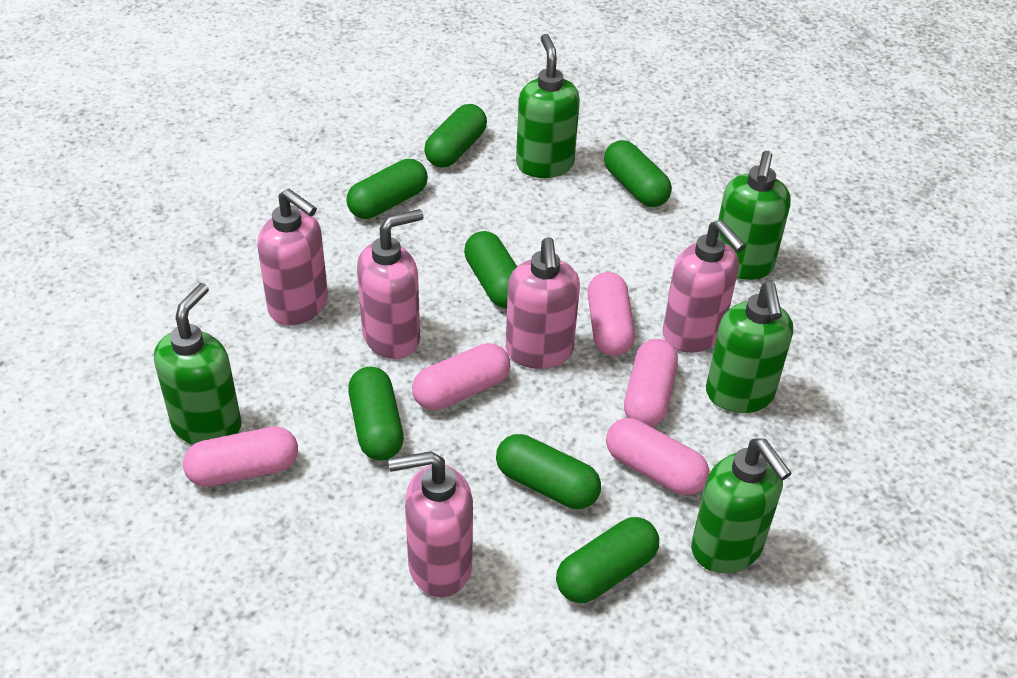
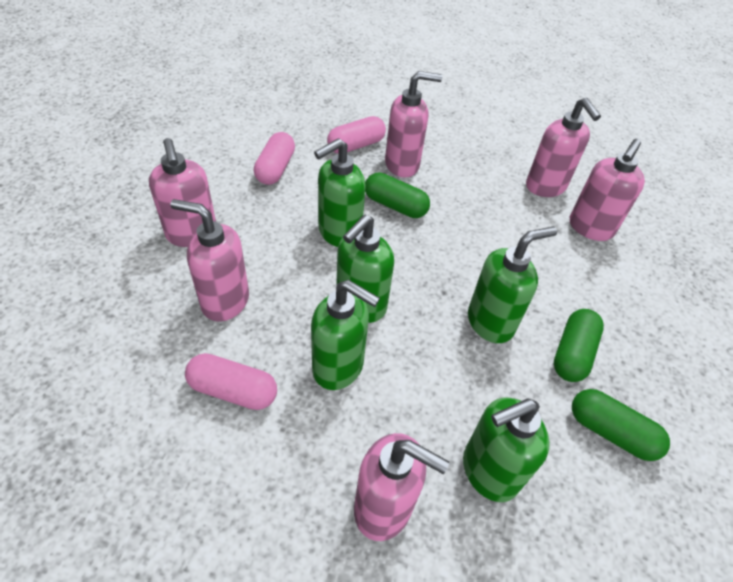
green capsule: 7 -> 3
pink capsule: 5 -> 3
pink soap dispenser: 5 -> 6

